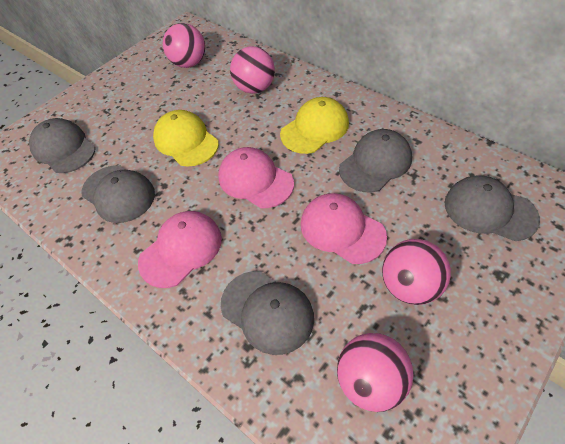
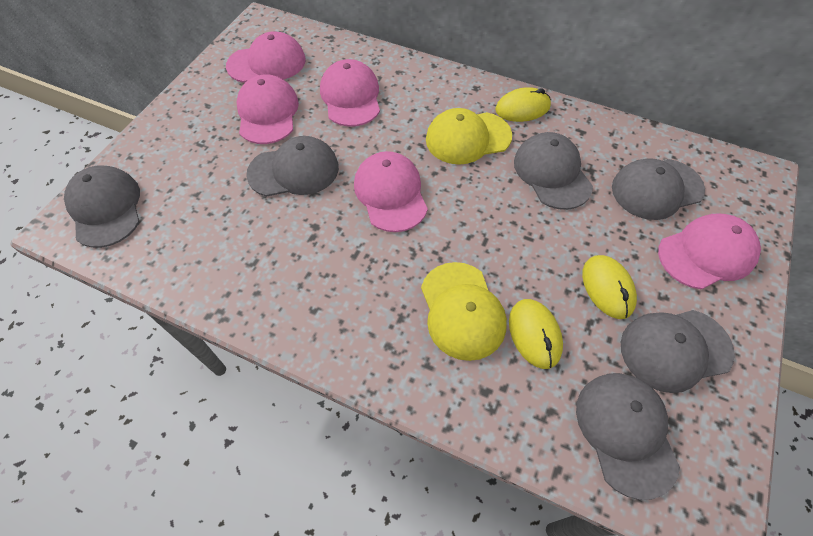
grey cap: 5 -> 6
pink ball: 4 -> 0
pink cap: 3 -> 5
yellow mouse: 0 -> 3

